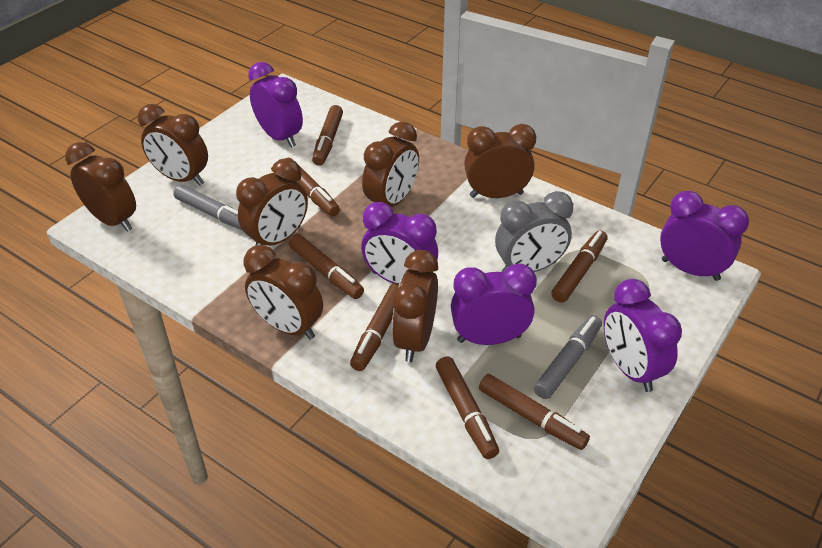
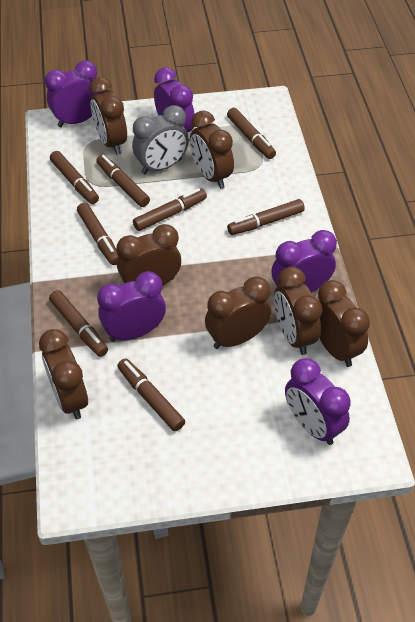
brown marker: 7 -> 8
grey marker: 2 -> 0

